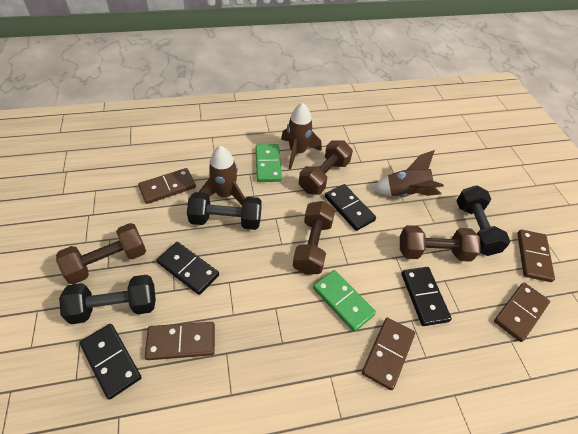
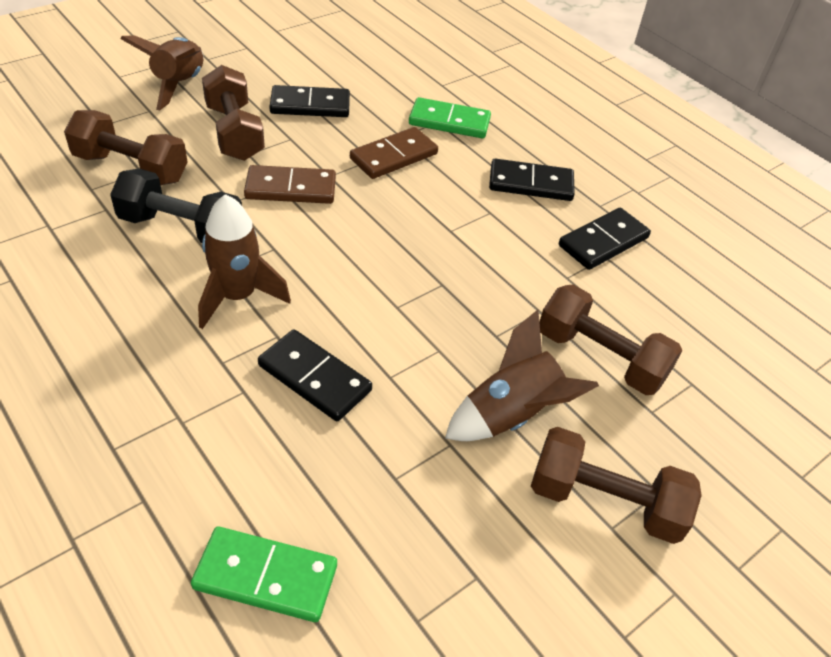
black dumbbell: 3 -> 1
brown domino: 5 -> 2

